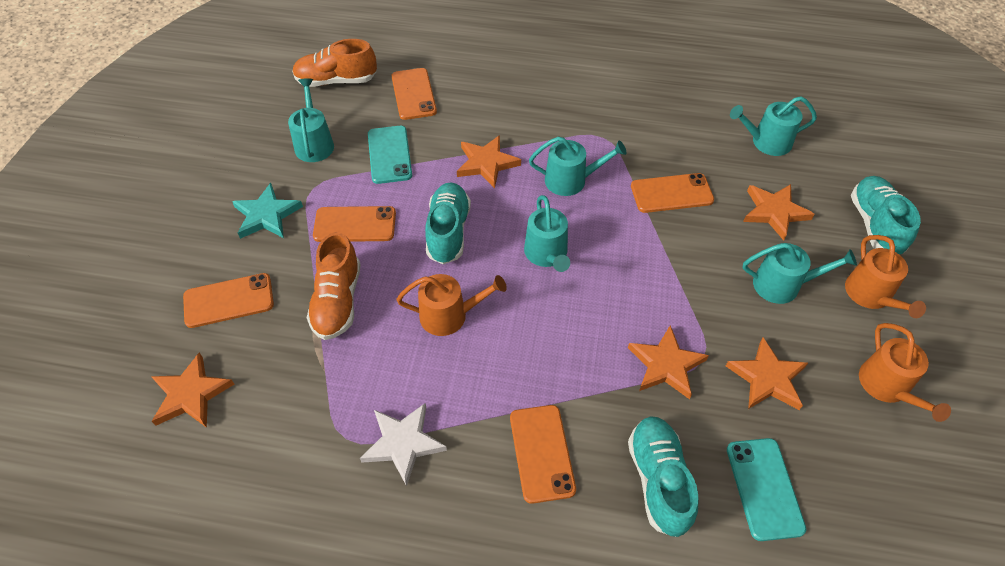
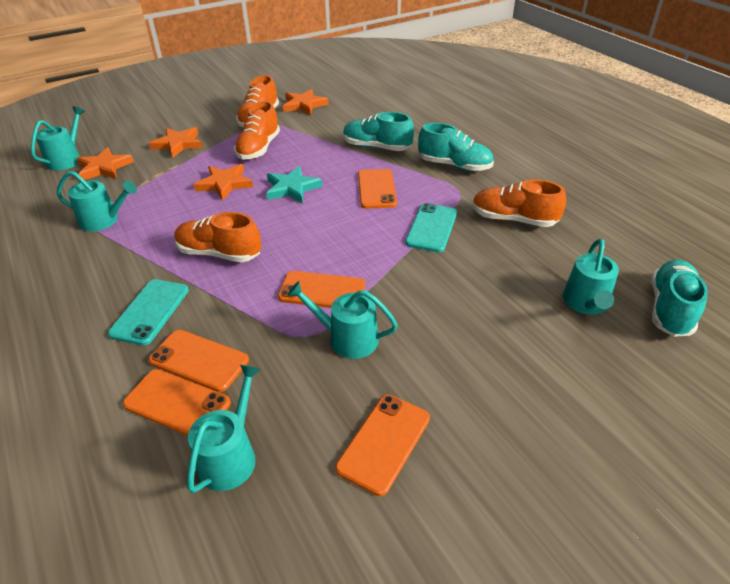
orange shoe: 2 -> 4
orange star: 5 -> 4
orange watering can: 3 -> 0
white star: 1 -> 0

